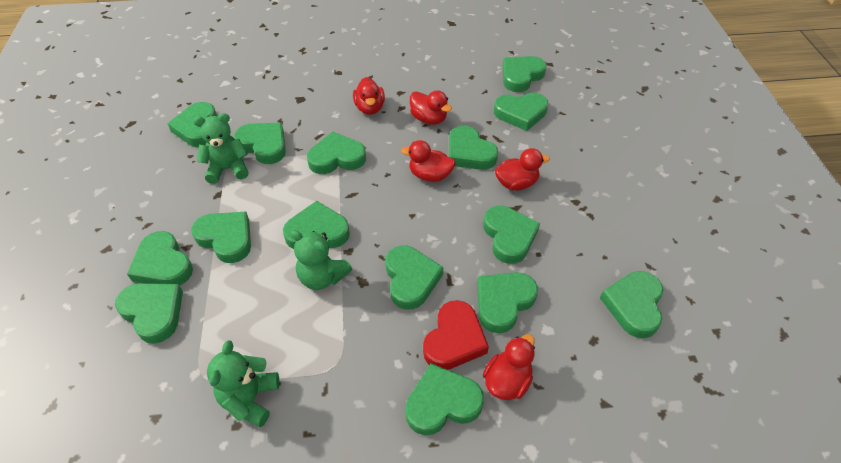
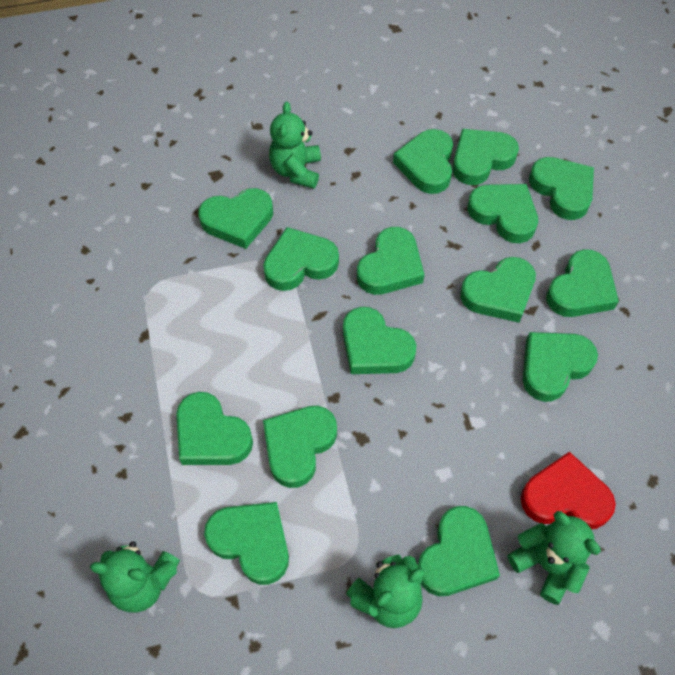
green teddy bear: 3 -> 4
red duck: 5 -> 0

